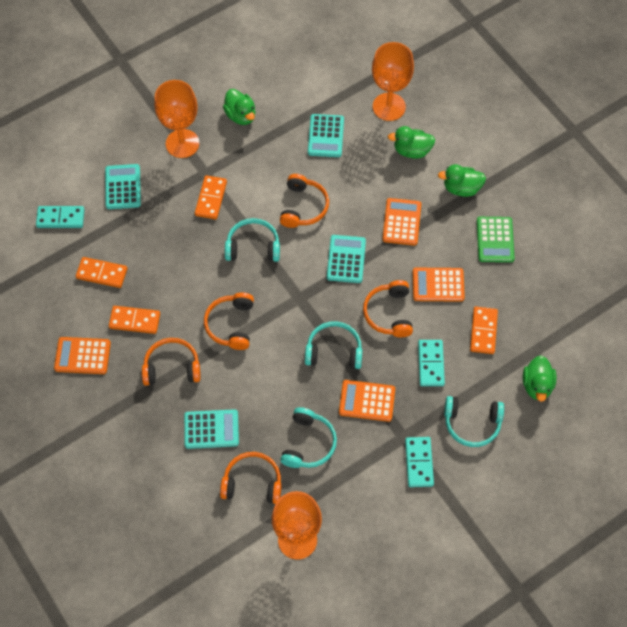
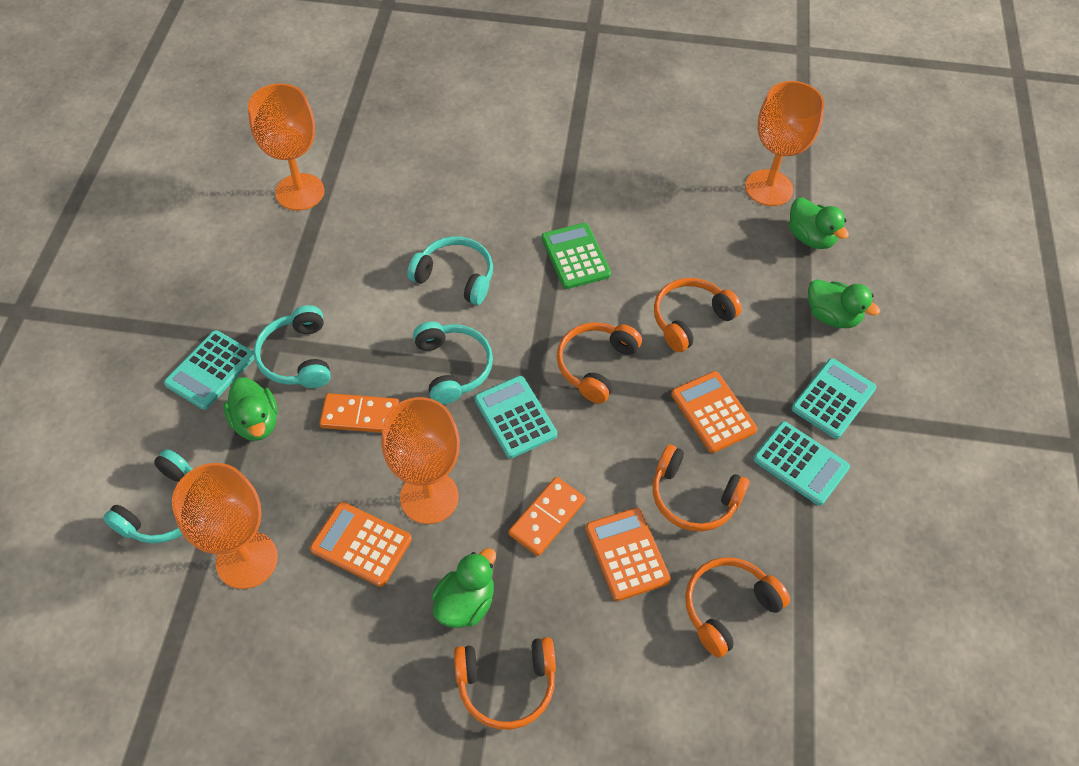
orange calculator: 4 -> 3
orange domino: 4 -> 2
orange goblet: 3 -> 4
turquoise domino: 3 -> 0

